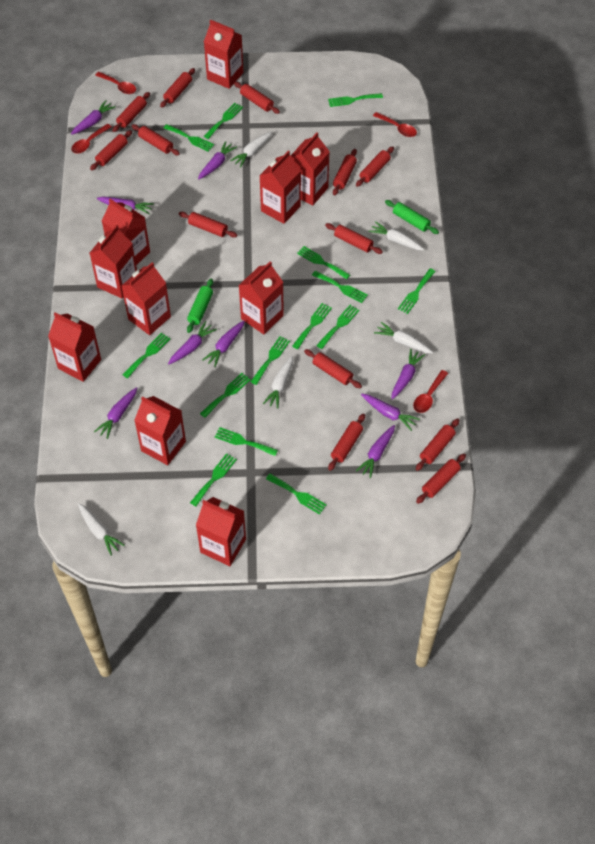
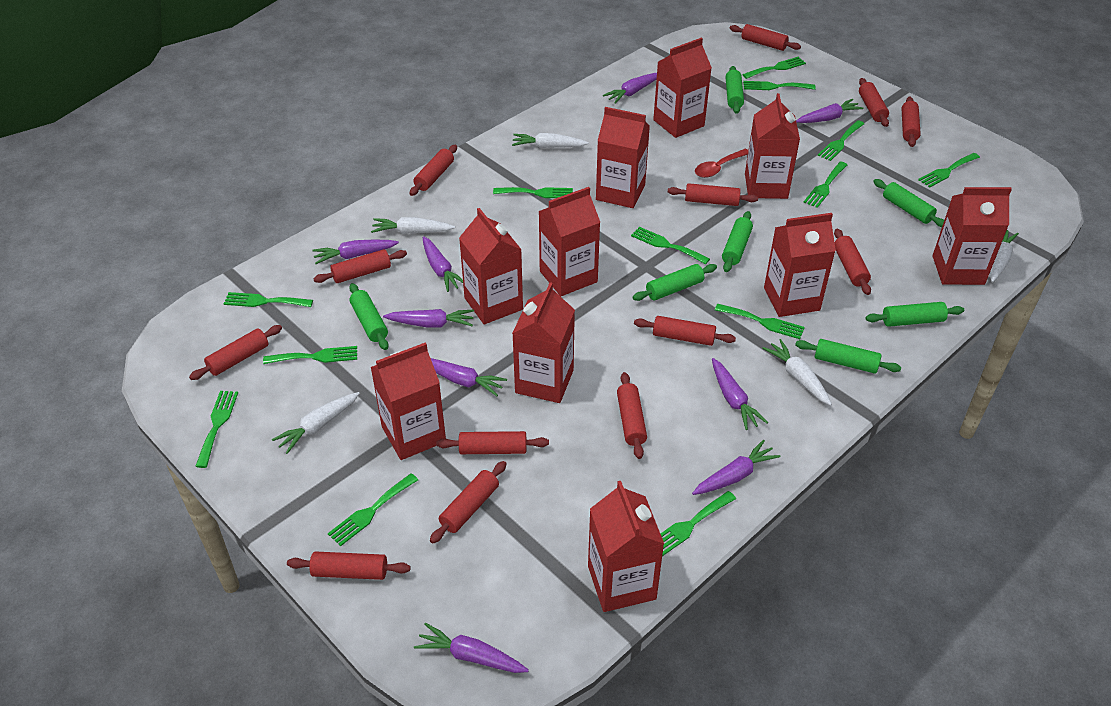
green fork: 14 -> 13
green rolling pin: 2 -> 7
red spoon: 4 -> 1

